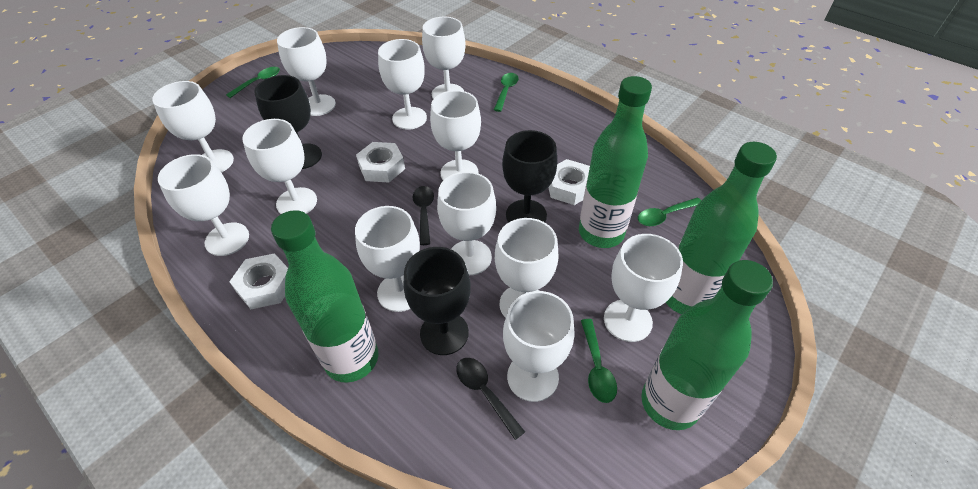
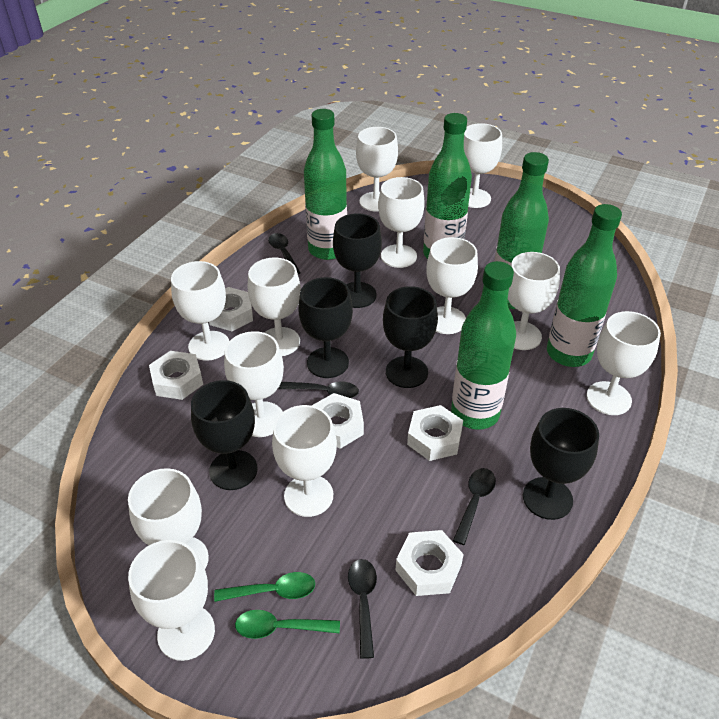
black goblet: 3 -> 5
black spoon: 2 -> 4
green bottle: 4 -> 5
green spoon: 4 -> 2
white nut: 3 -> 5

